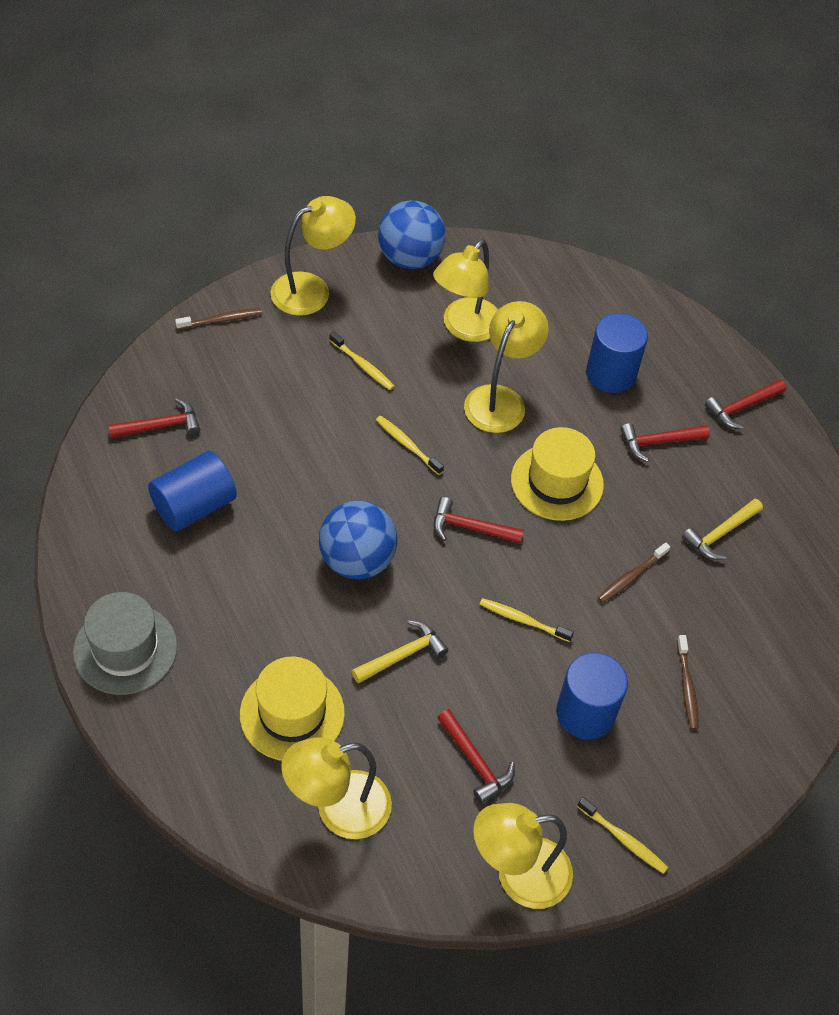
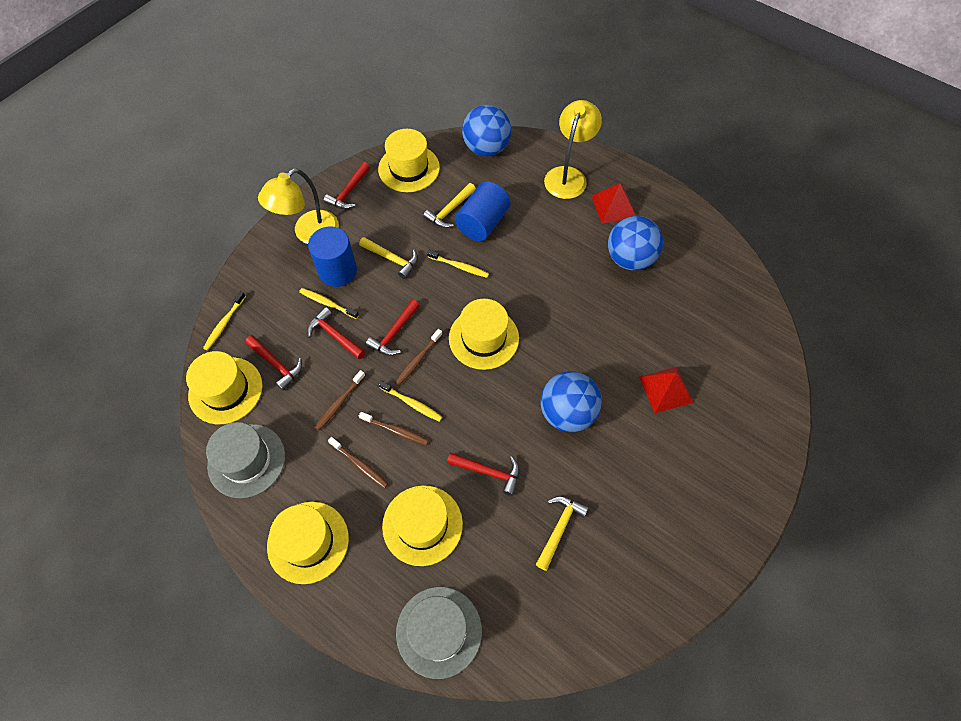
blue ball: 2 -> 3
blue cylinder: 3 -> 2
brown toothbrush: 3 -> 4
grey hat: 1 -> 2
red pyramid: 0 -> 2
yellow hammer: 2 -> 3
yellow hat: 2 -> 5
yellow lamp: 5 -> 2

